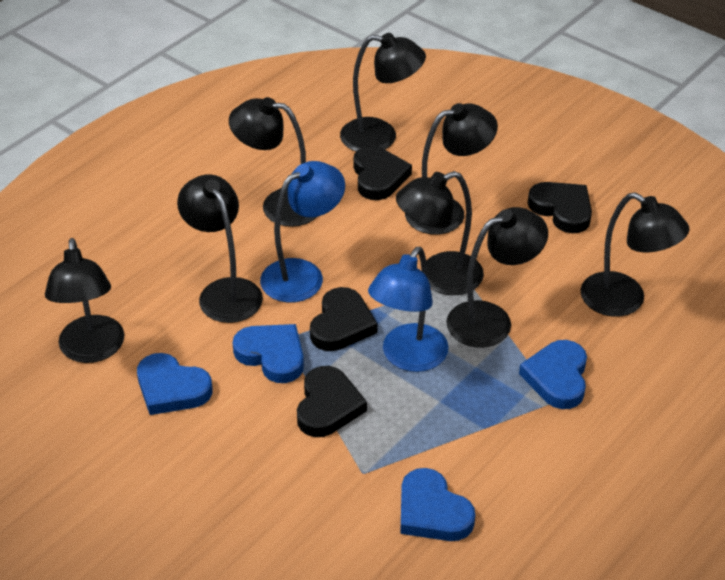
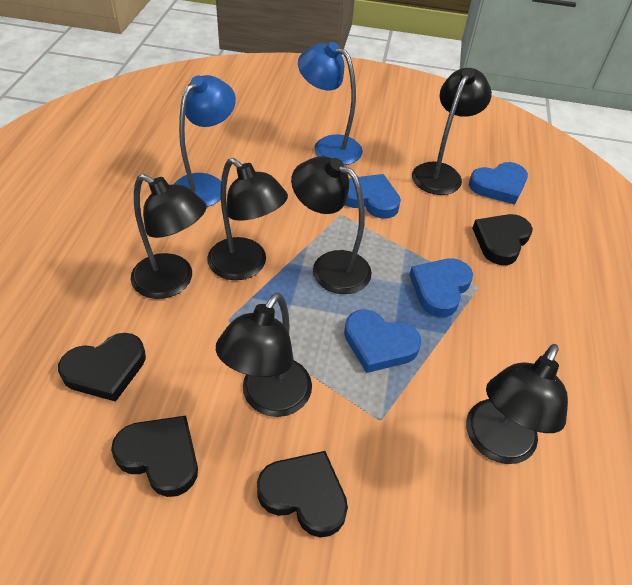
black lamp: 8 -> 6

